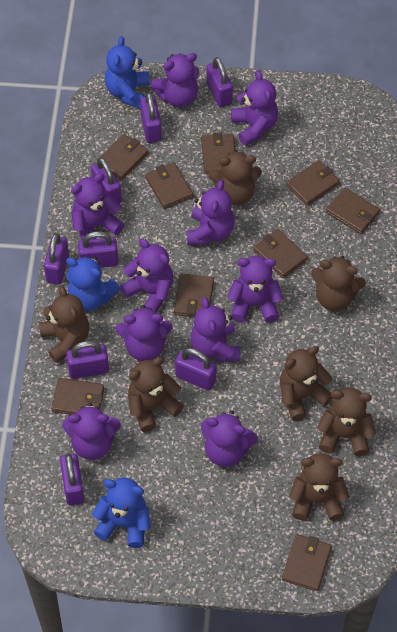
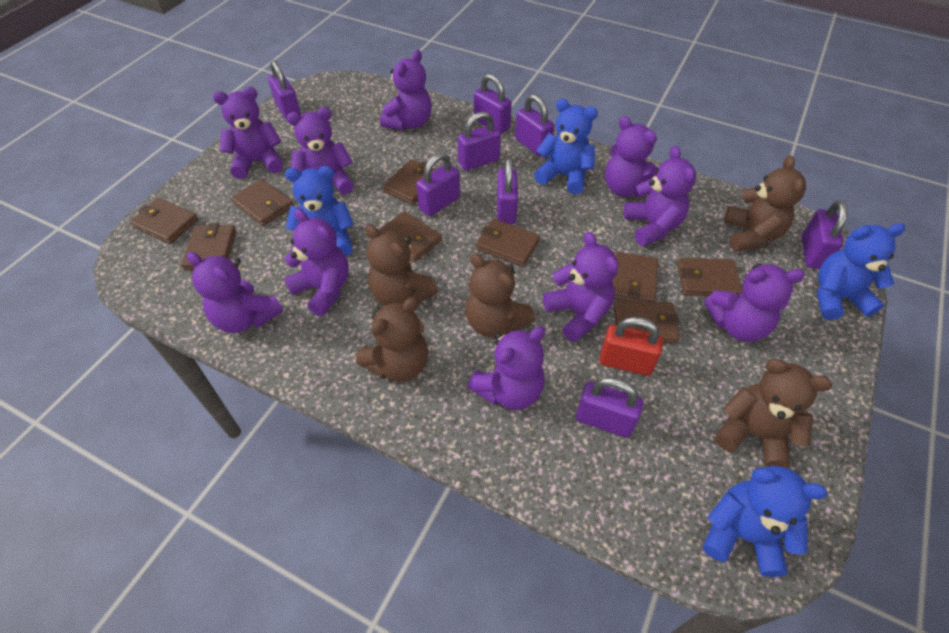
blue teddy bear: 3 -> 4
brown teddy bear: 7 -> 5
red padlock: 0 -> 1

